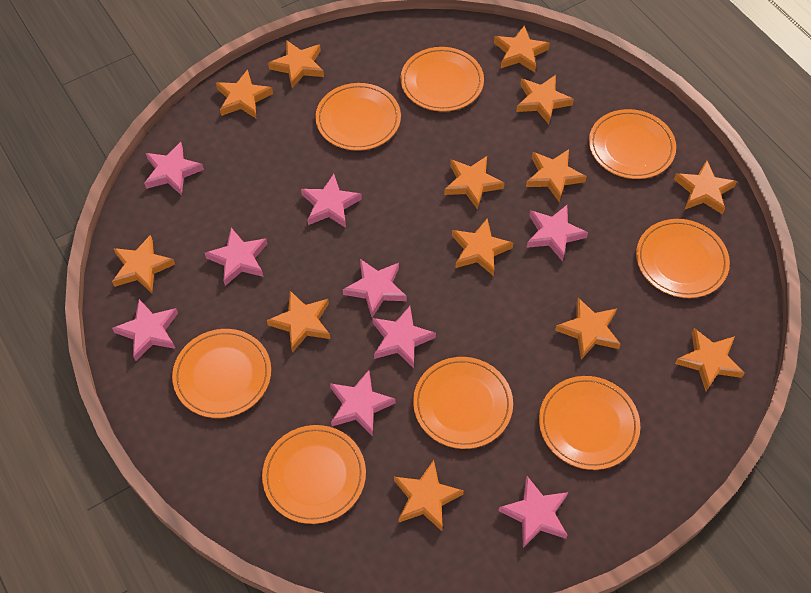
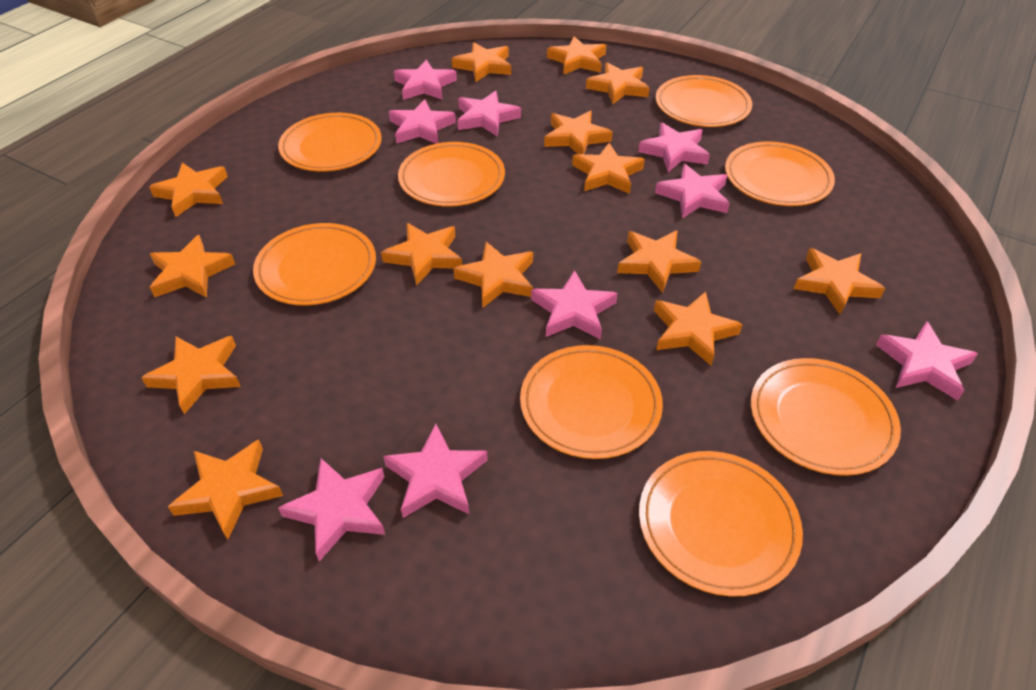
orange star: 13 -> 14

